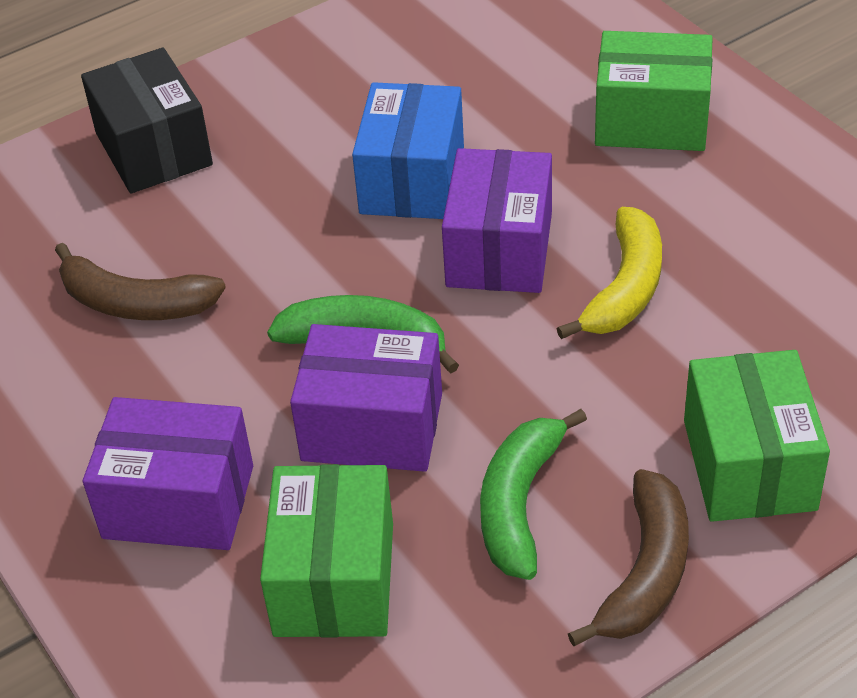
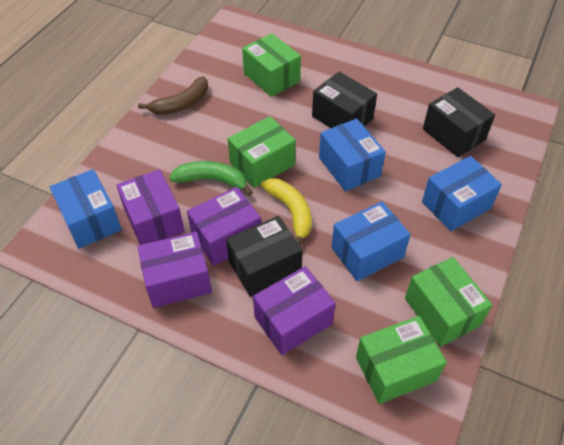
black box: 1 -> 3
blue box: 1 -> 4
brown banana: 2 -> 1
green banana: 2 -> 1
green box: 3 -> 4
purple box: 3 -> 4

